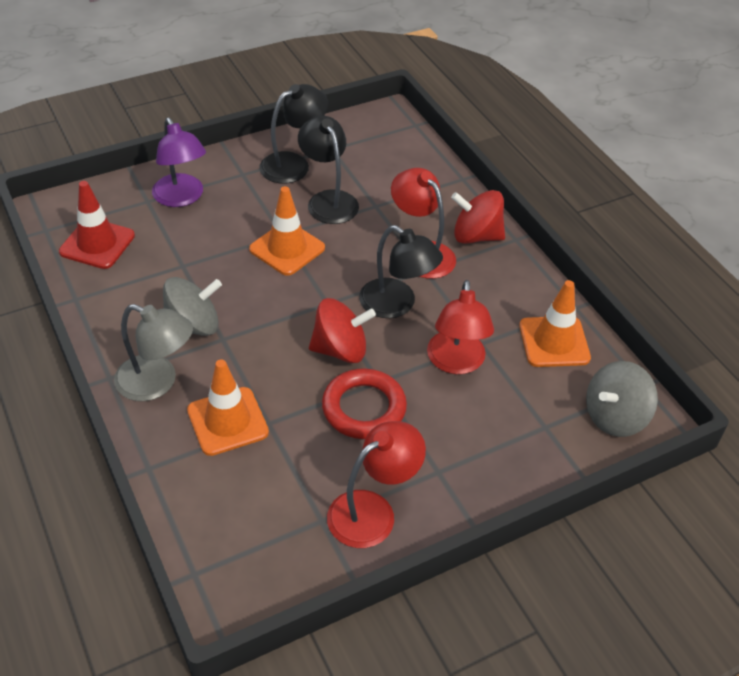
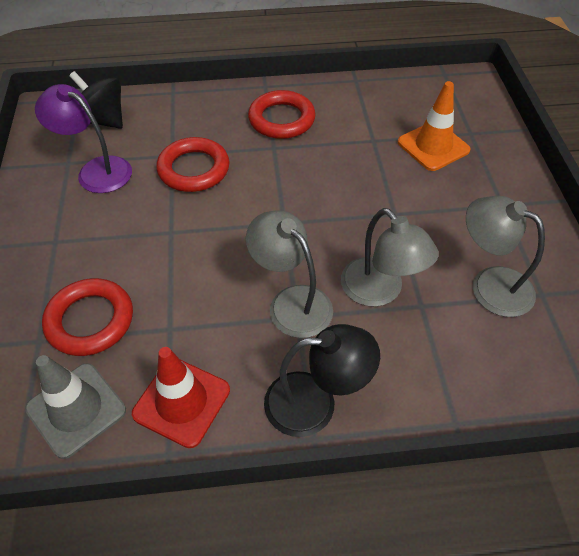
black lamp: 3 -> 1
black spinning top: 0 -> 1
grey lamp: 1 -> 3
grey spinning top: 2 -> 0
grey traffic cone: 0 -> 1
orange traffic cone: 3 -> 1
red lamp: 3 -> 0
red ring: 1 -> 3
red spinning top: 2 -> 0

